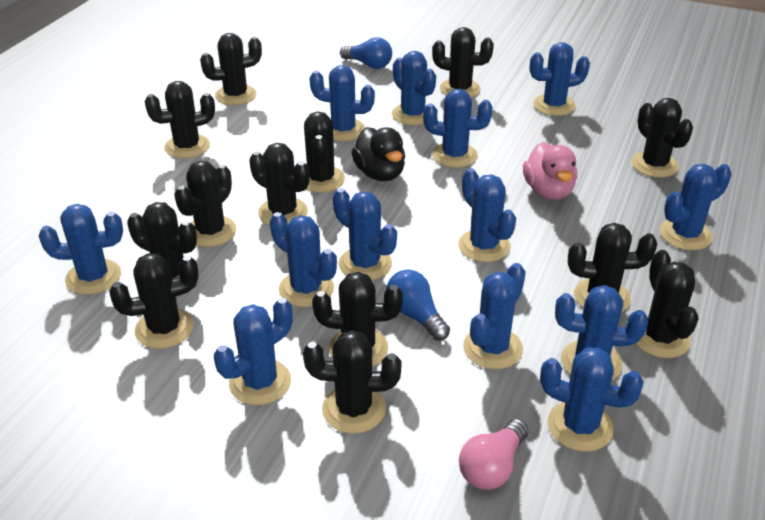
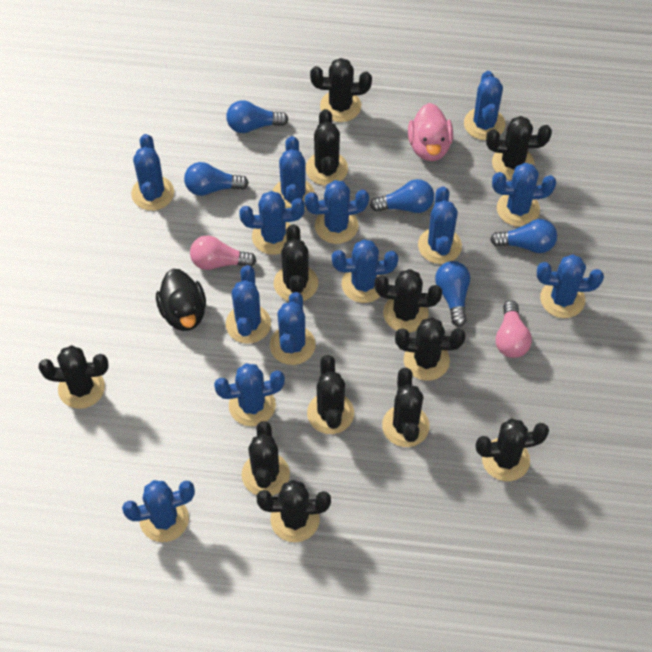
black cactus: 13 -> 12
blue light bulb: 2 -> 5
pink light bulb: 1 -> 2

